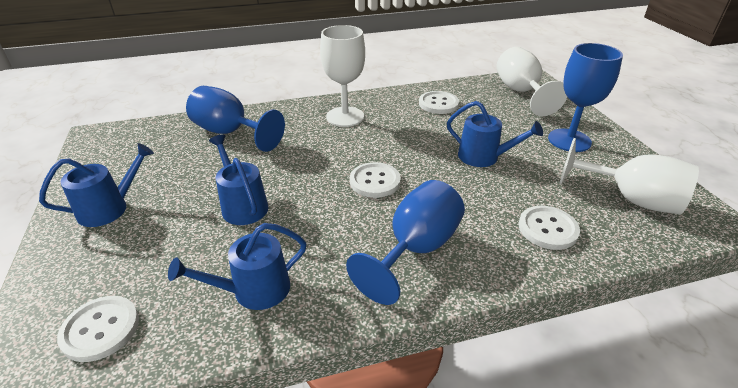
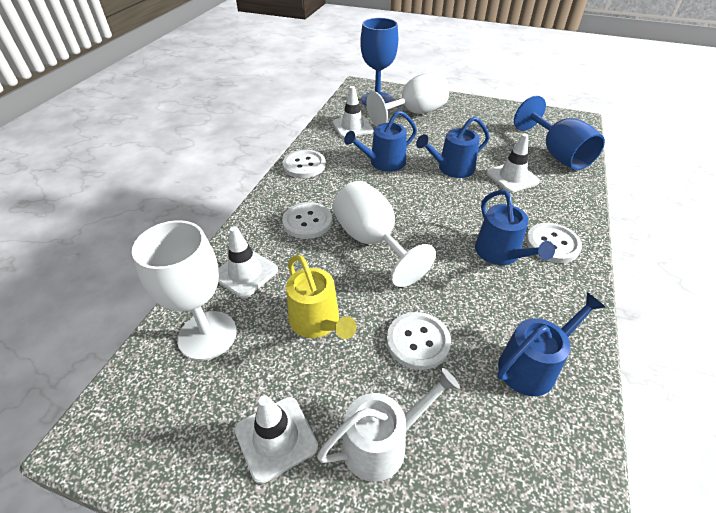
blue goblet: 3 -> 2
white traffic cone: 0 -> 4
white watering can: 0 -> 1
yellow watering can: 0 -> 1

